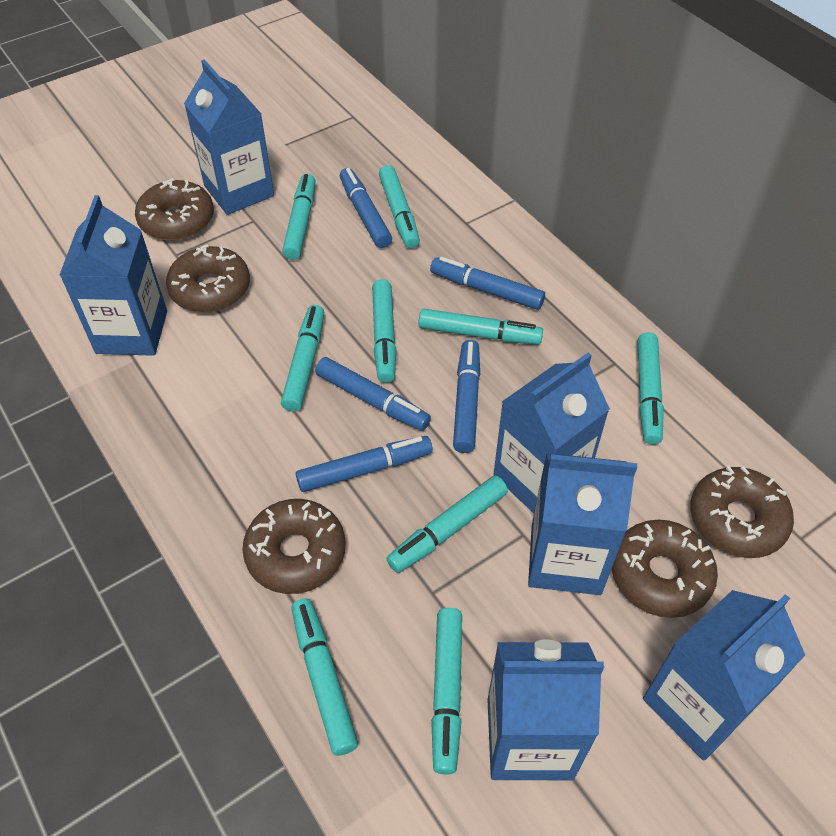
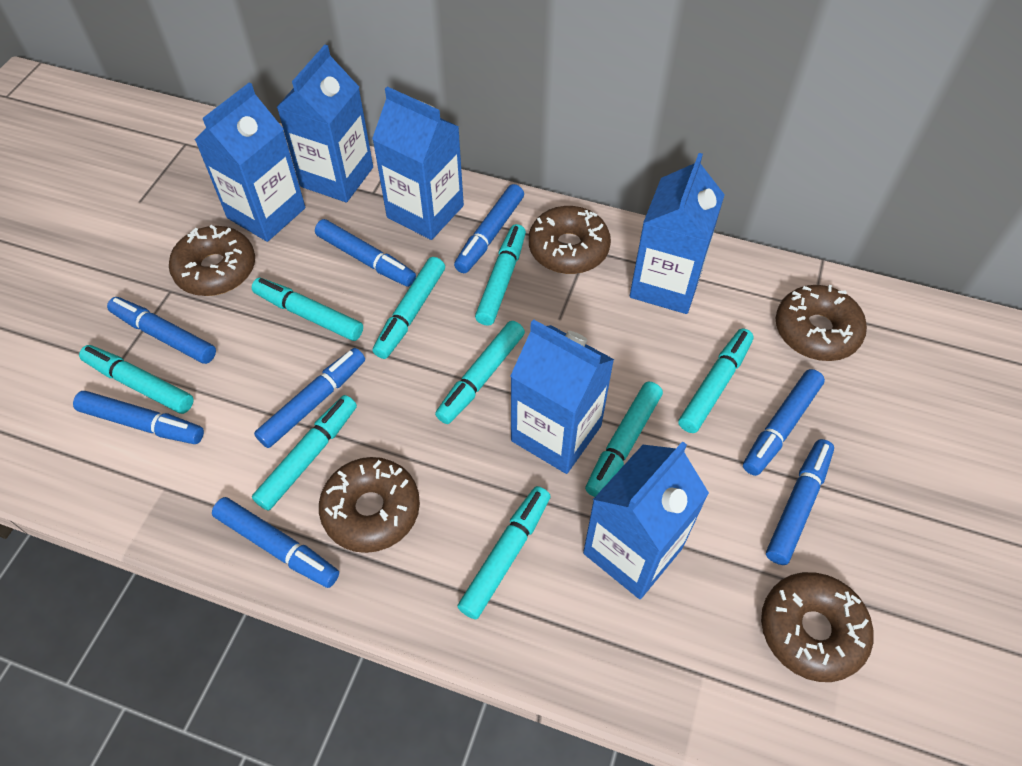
blue marker: 5 -> 8

